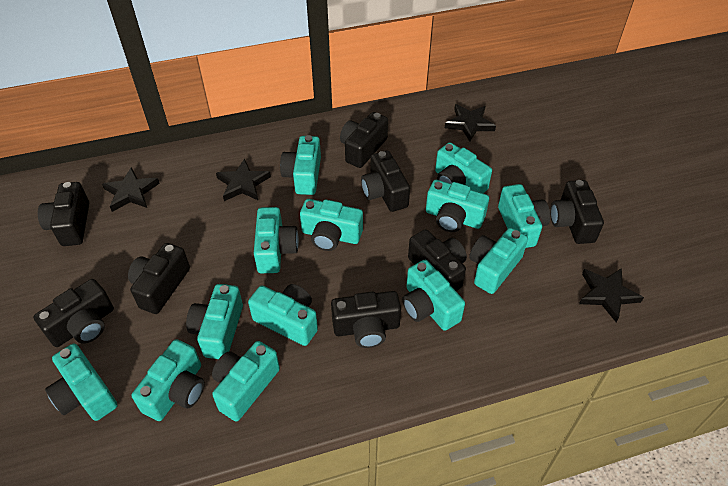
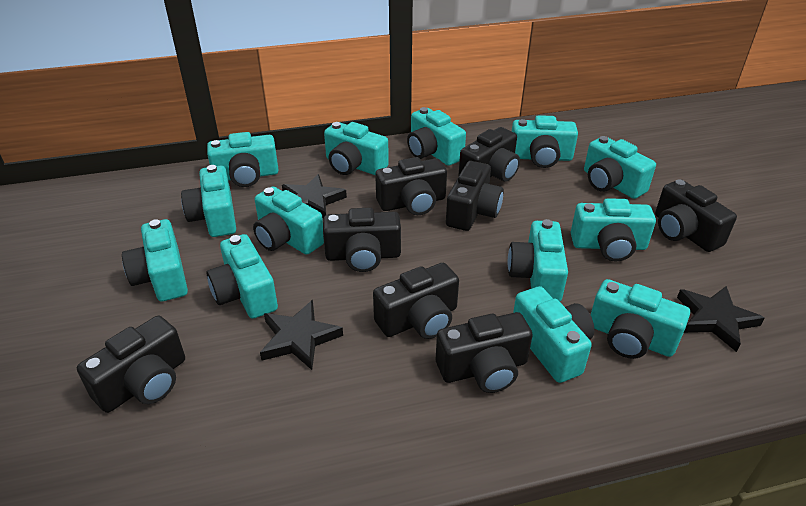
black star: 4 -> 3

